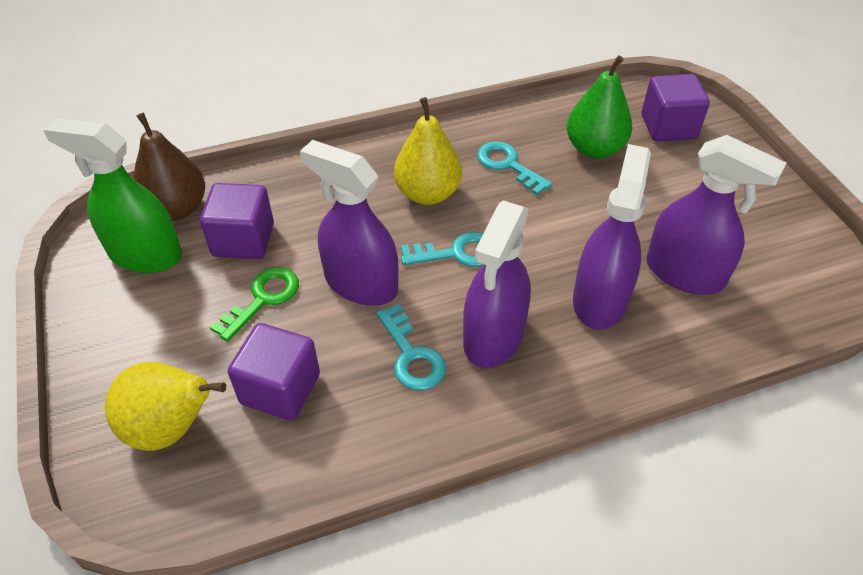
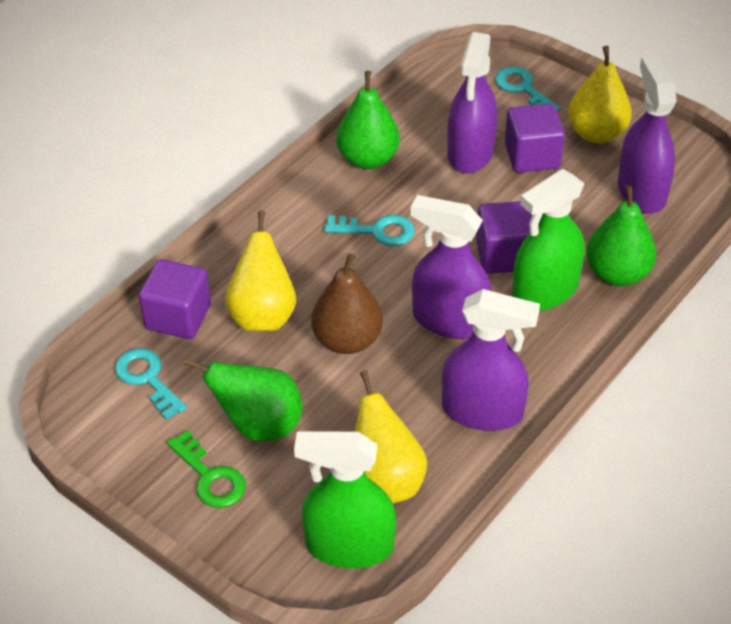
green pear: 1 -> 3
green spray bottle: 1 -> 2
yellow pear: 2 -> 3

